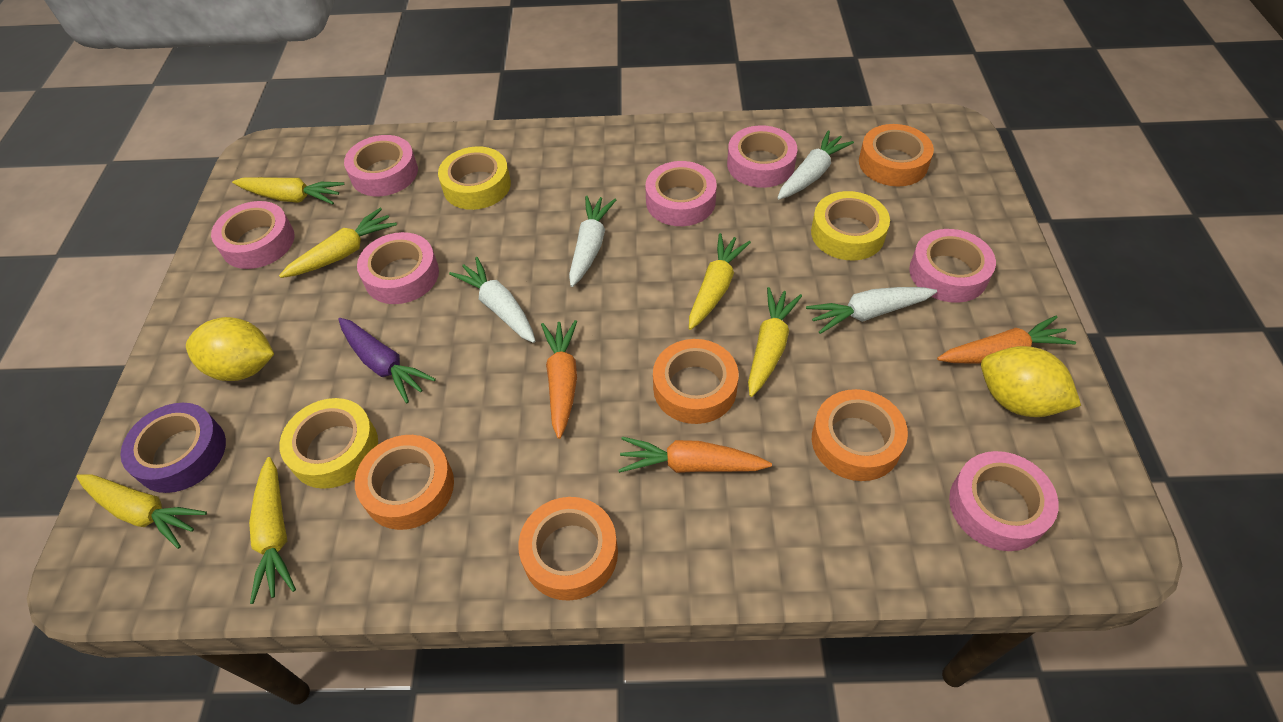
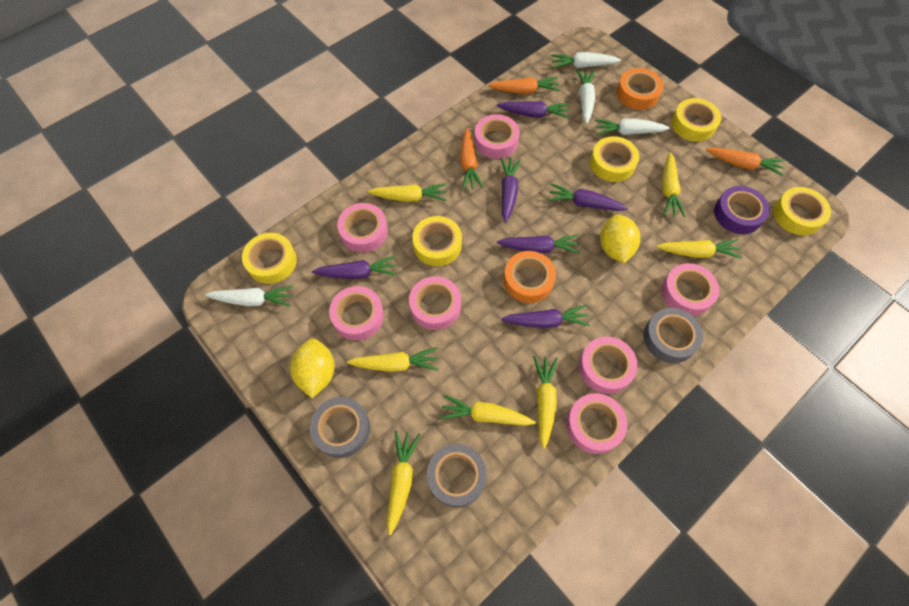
grey tape: 0 -> 3
orange tape: 5 -> 2
purple carrot: 1 -> 6
yellow carrot: 6 -> 7
yellow tape: 3 -> 5

